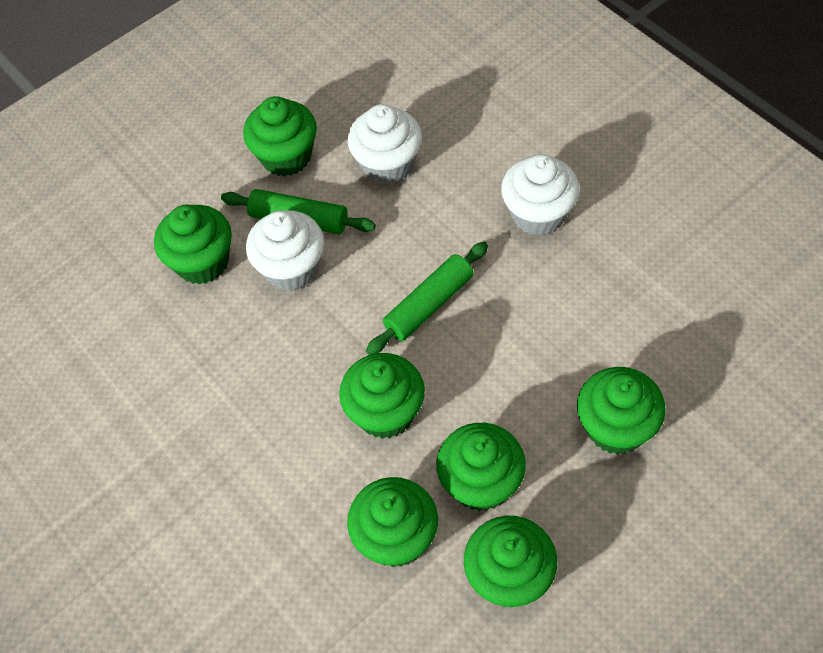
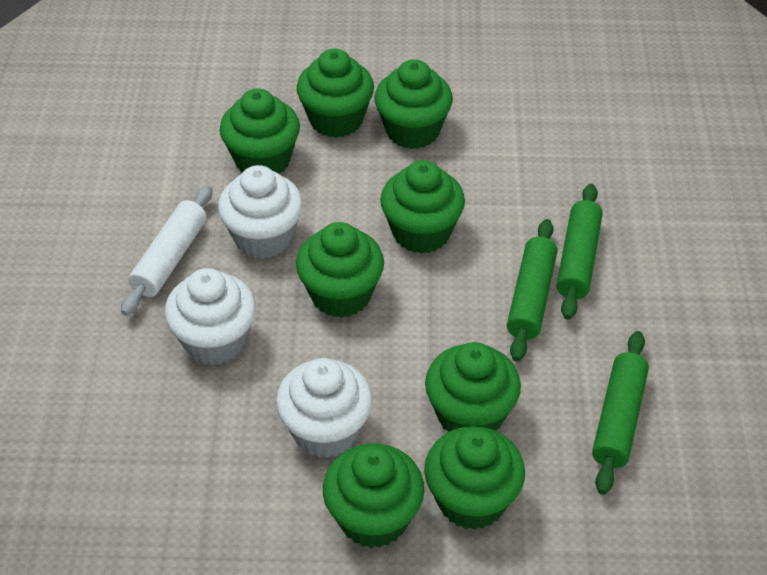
green cupcake: 7 -> 8
green rolling pin: 2 -> 3
white rolling pin: 0 -> 1

